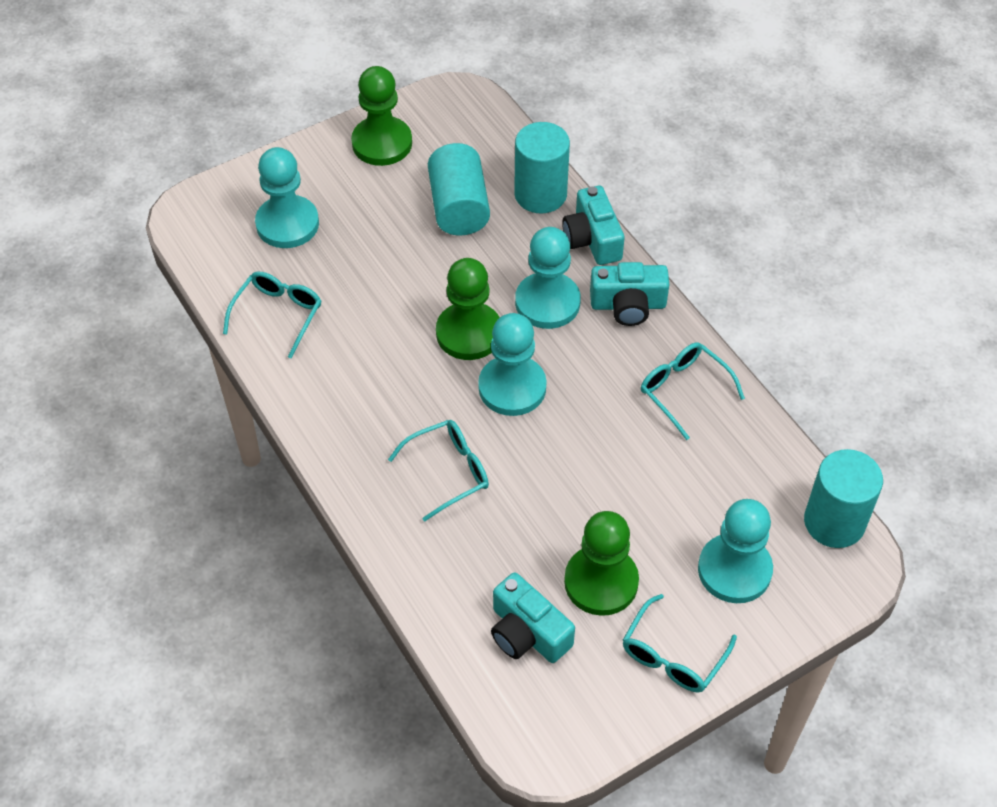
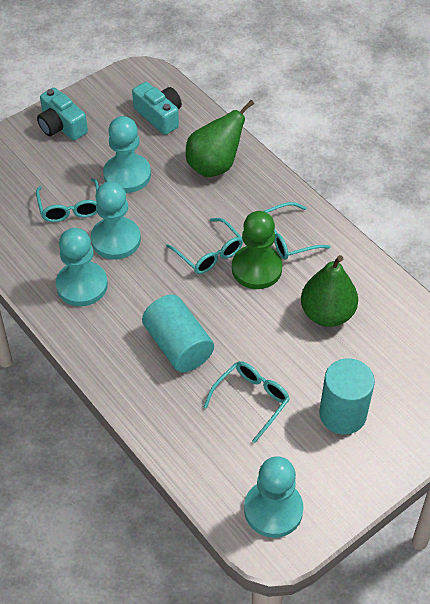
green pawn: 3 -> 1
green pear: 0 -> 2
turquoise camera: 3 -> 2
turquoise cylinder: 3 -> 2

